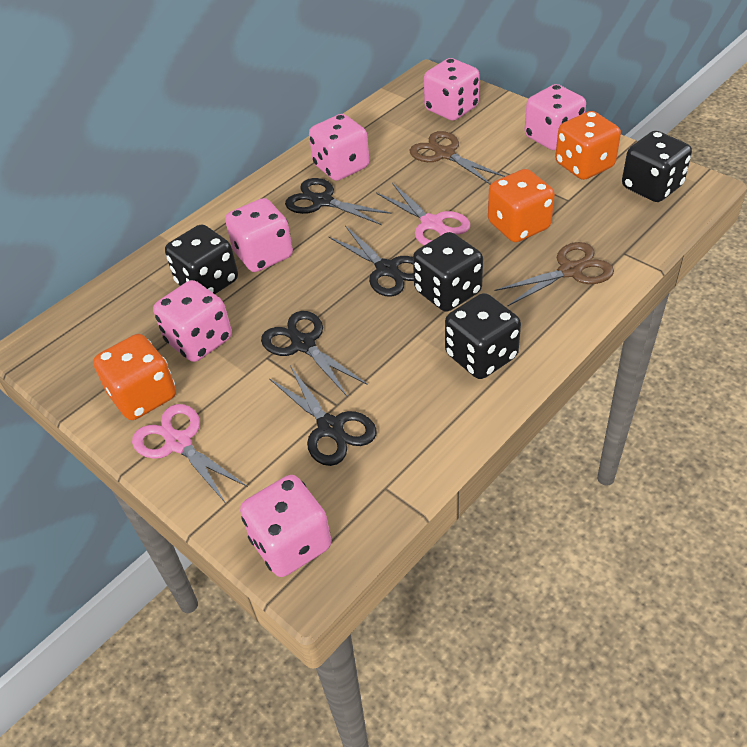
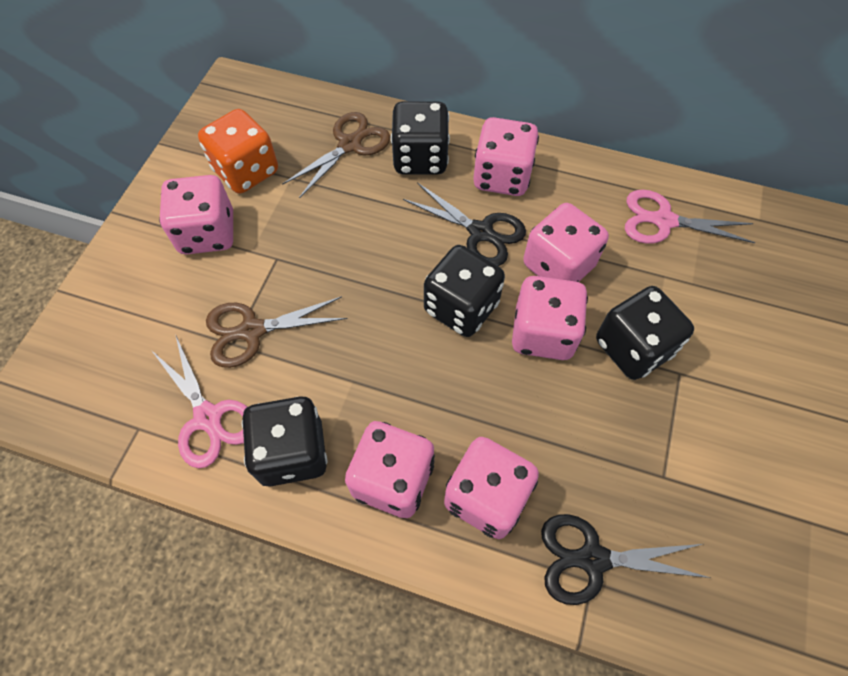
black scissors: 4 -> 2
orange dice: 3 -> 1

